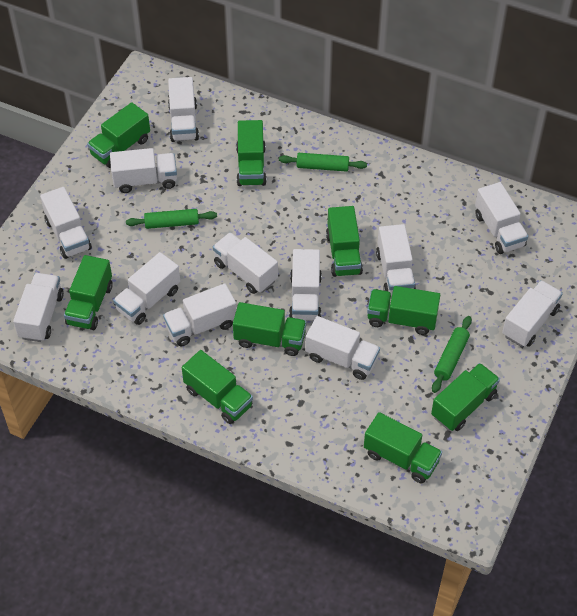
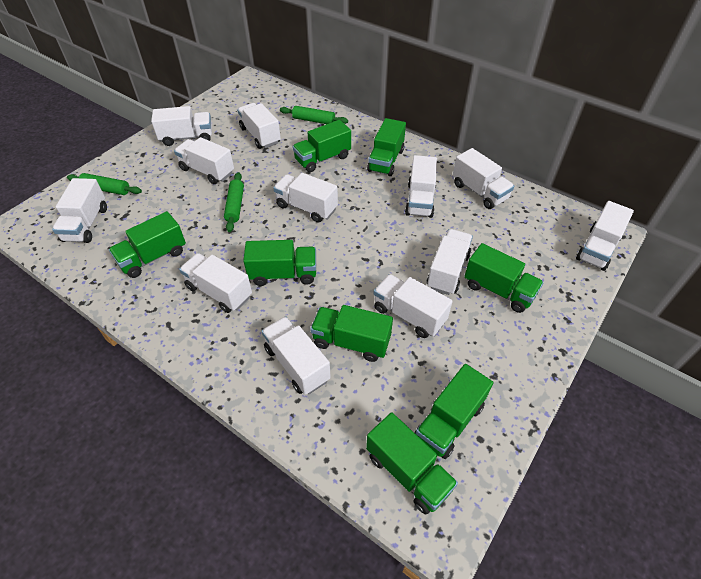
green truck: 9 -> 8

